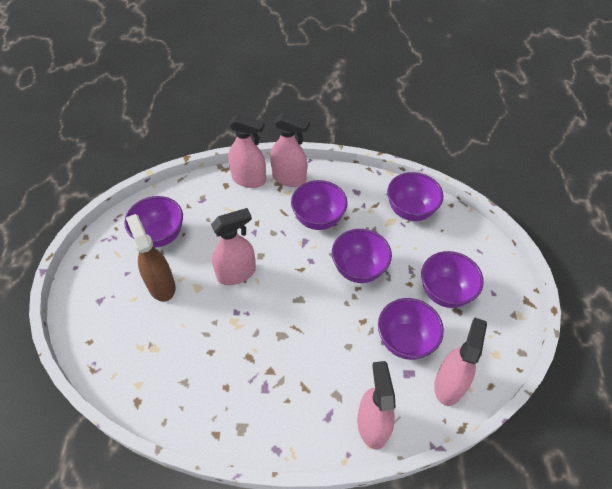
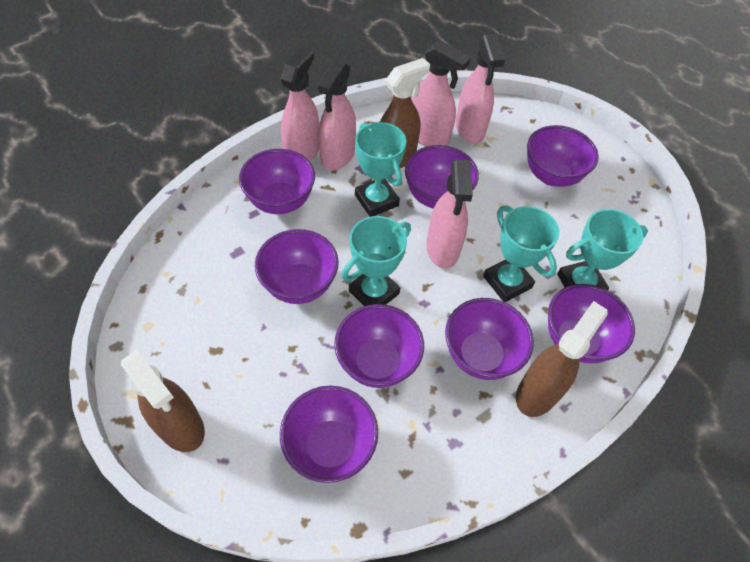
brown spray bottle: 1 -> 3
purple bowl: 6 -> 8
turquoise trophy: 0 -> 4

